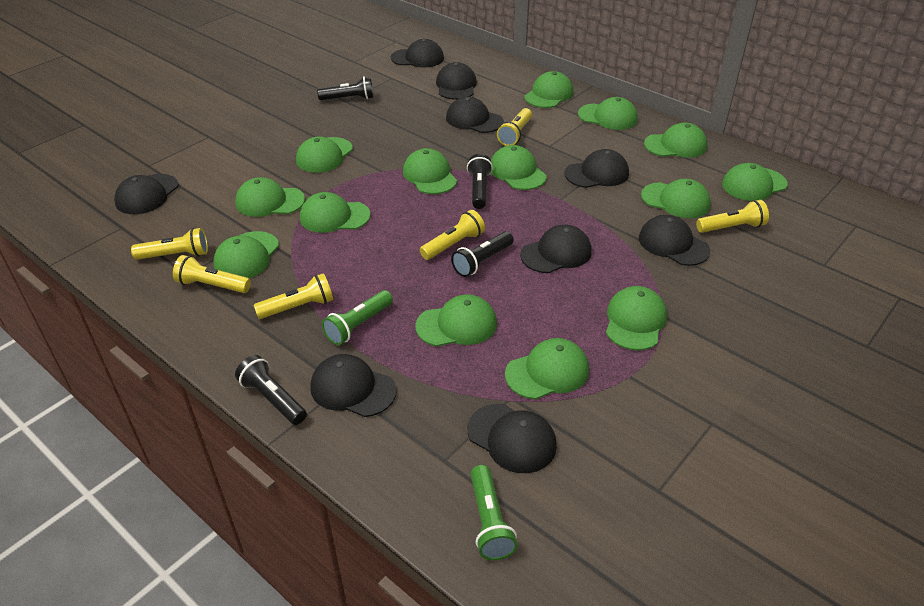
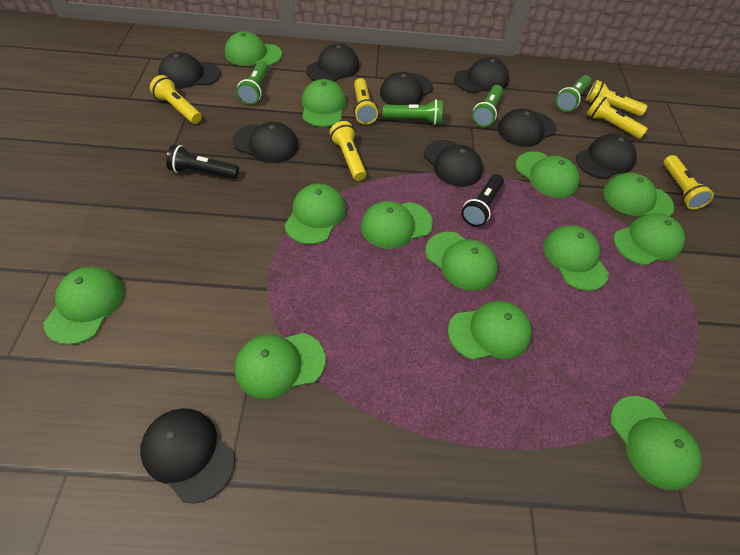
black flashlight: 4 -> 2
green cap: 14 -> 13
green flashlight: 2 -> 4

